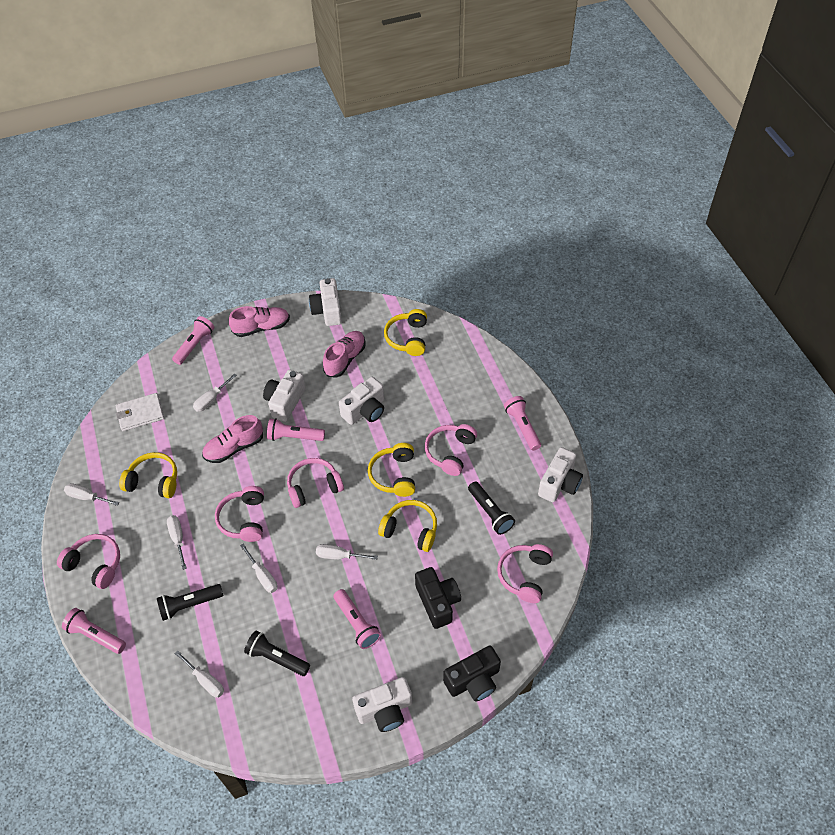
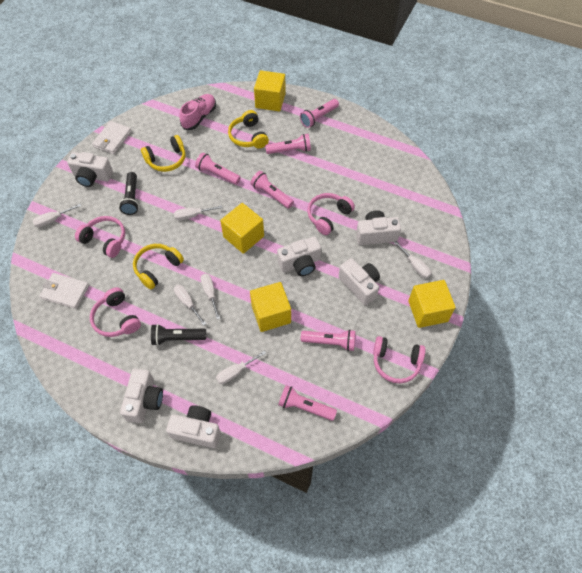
black camera: 2 -> 0
black flashlight: 3 -> 2
pink flashlight: 5 -> 6
pink headphones: 5 -> 4
pink shoe: 3 -> 1
white camera: 5 -> 6
white wallet: 1 -> 2
yellow cube: 0 -> 4
yellow headphones: 4 -> 3

